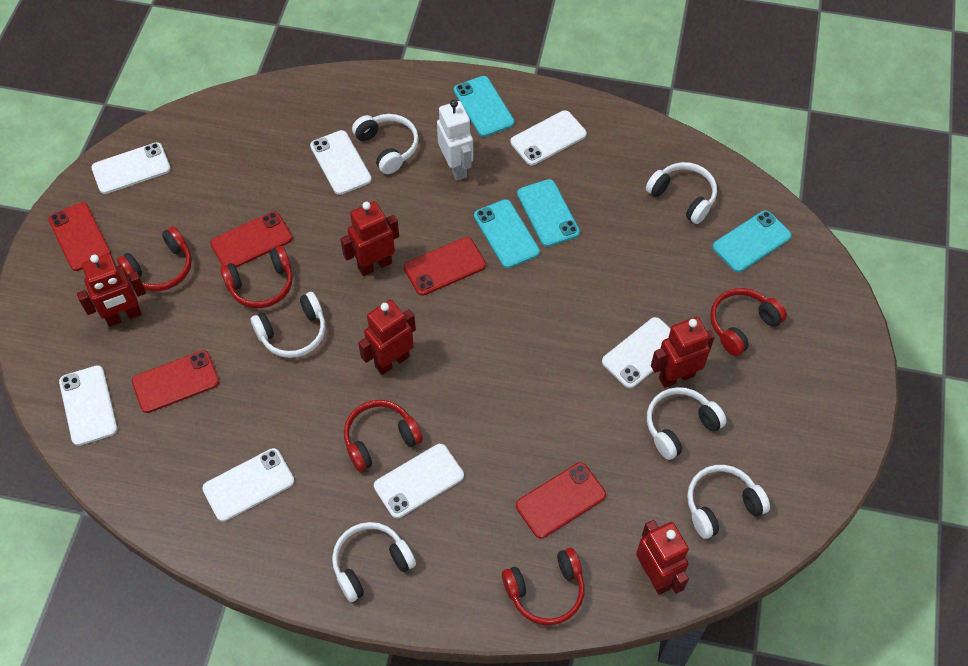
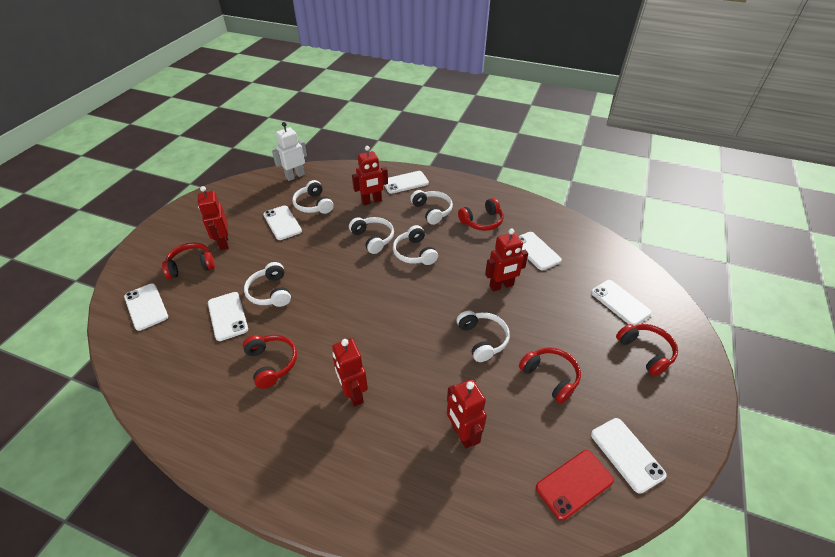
red phone: 5 -> 1
turquoise phone: 4 -> 0

